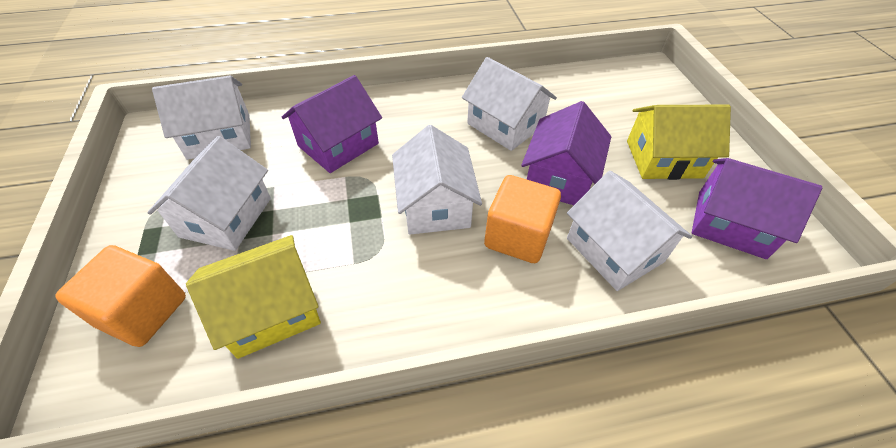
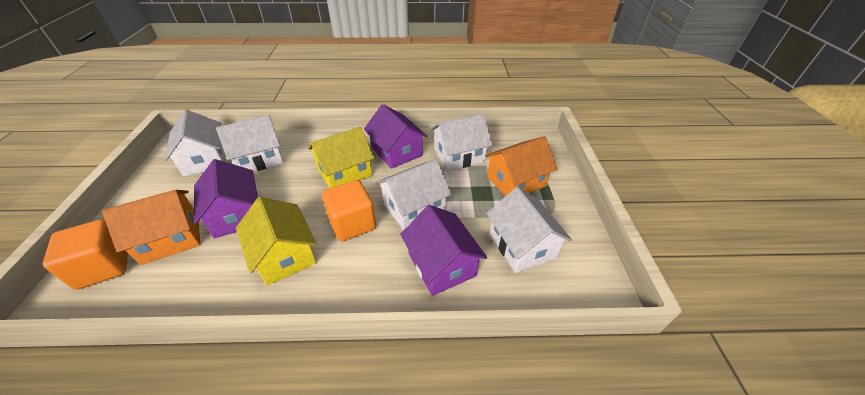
orange house: 0 -> 2

